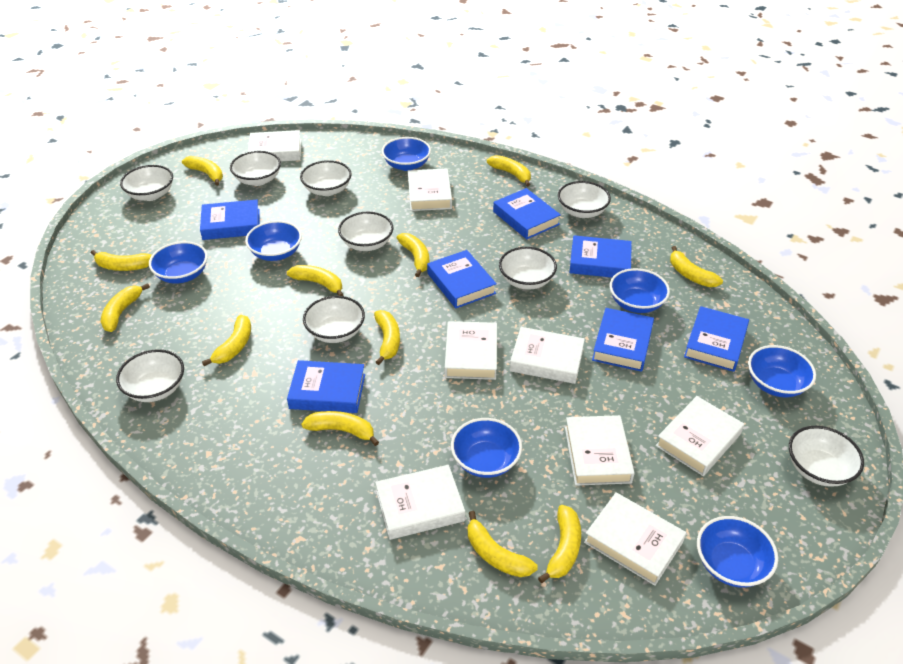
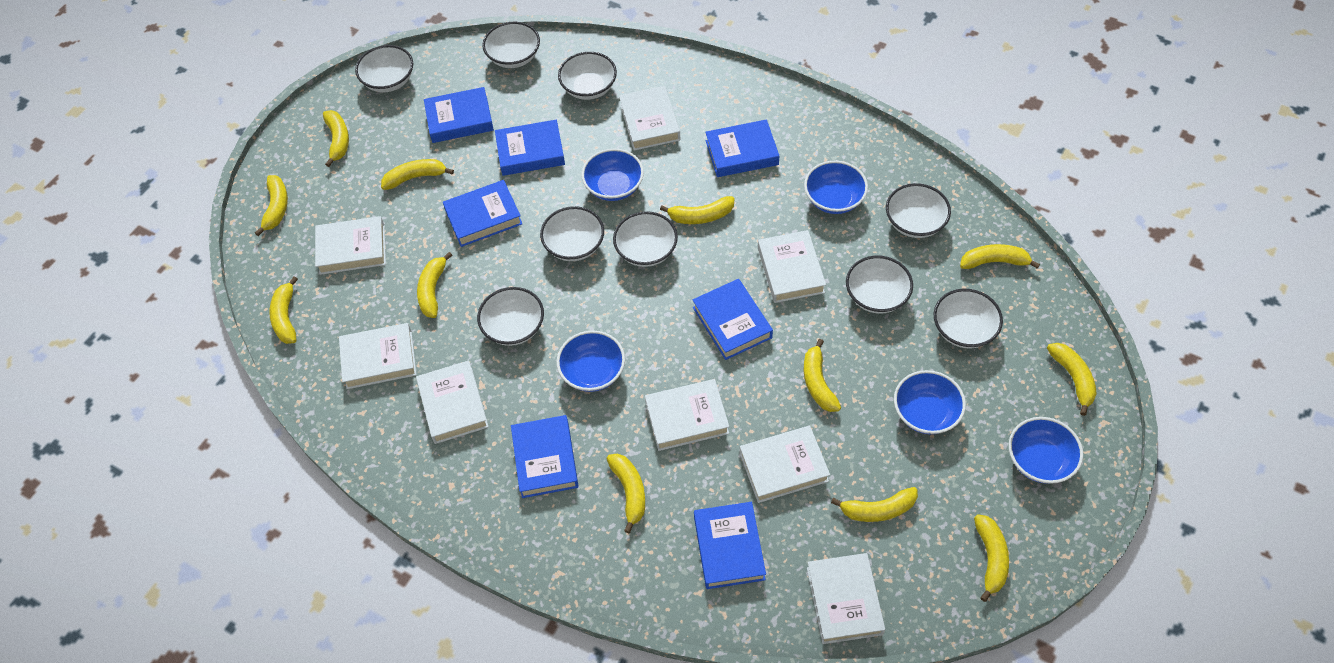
blue bowl: 7 -> 5

